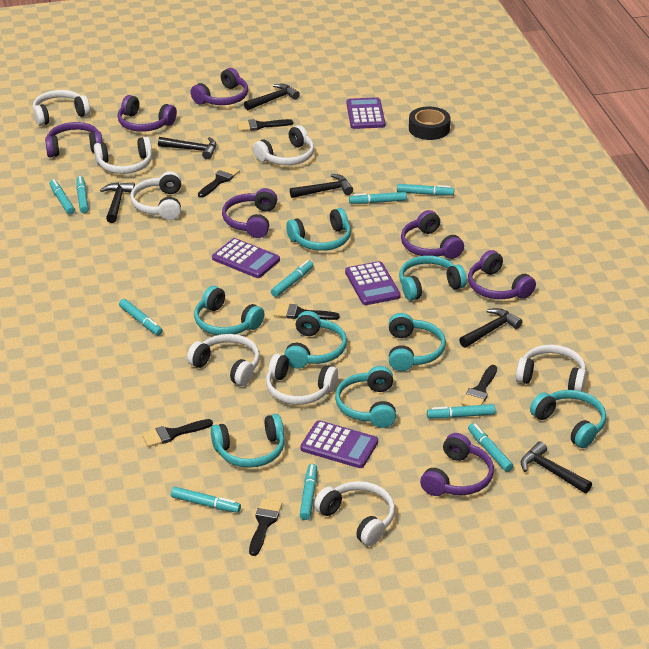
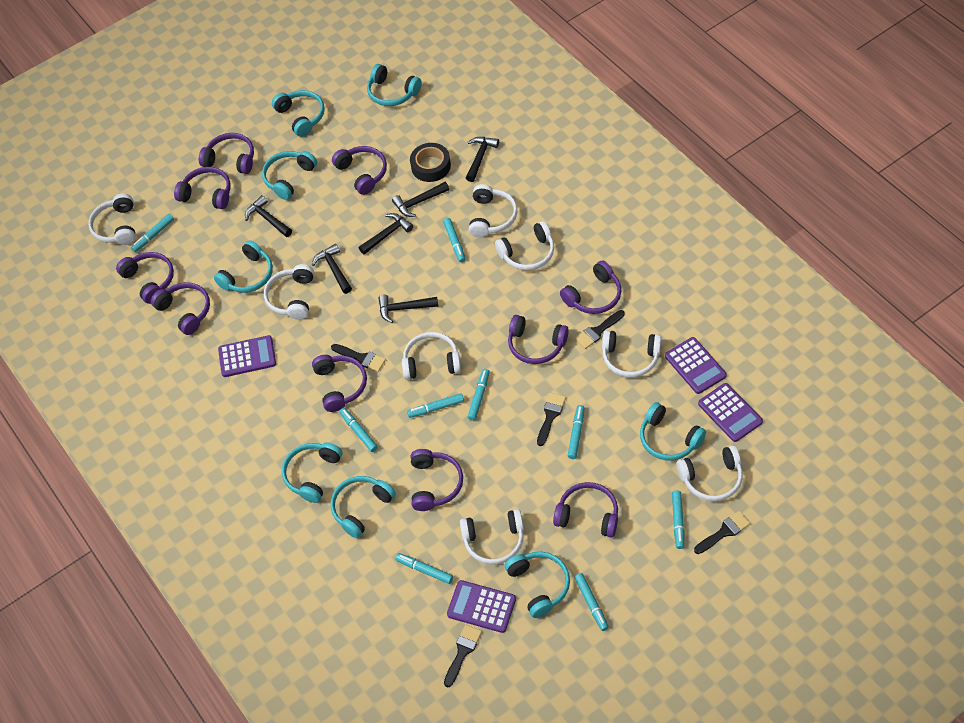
black brush: 6 -> 5
purple headphones: 7 -> 10
turquoise marker: 10 -> 9

